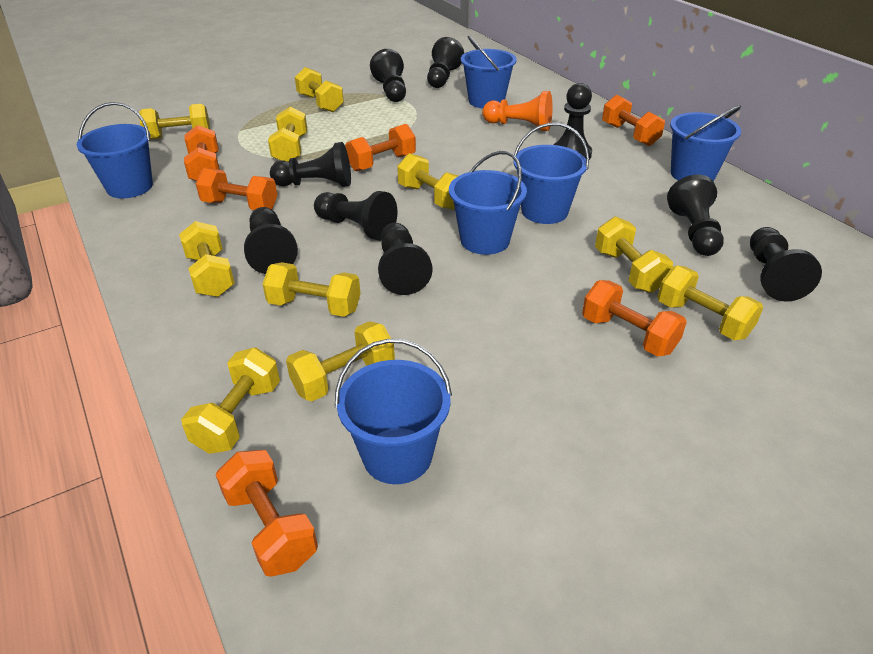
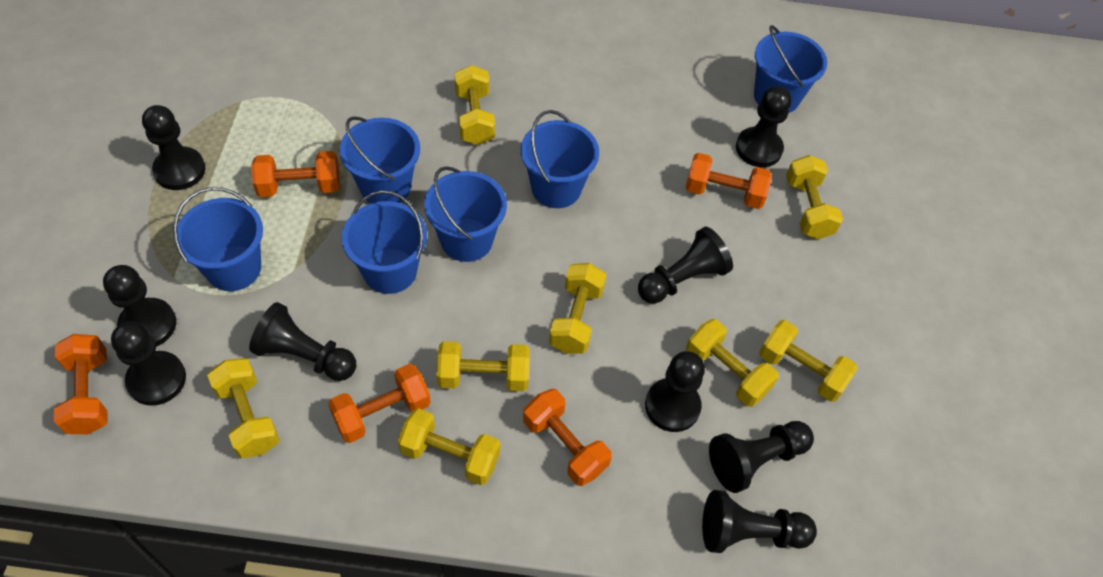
orange dumbbell: 6 -> 5
orange pawn: 1 -> 0
yellow dumbbell: 10 -> 8

